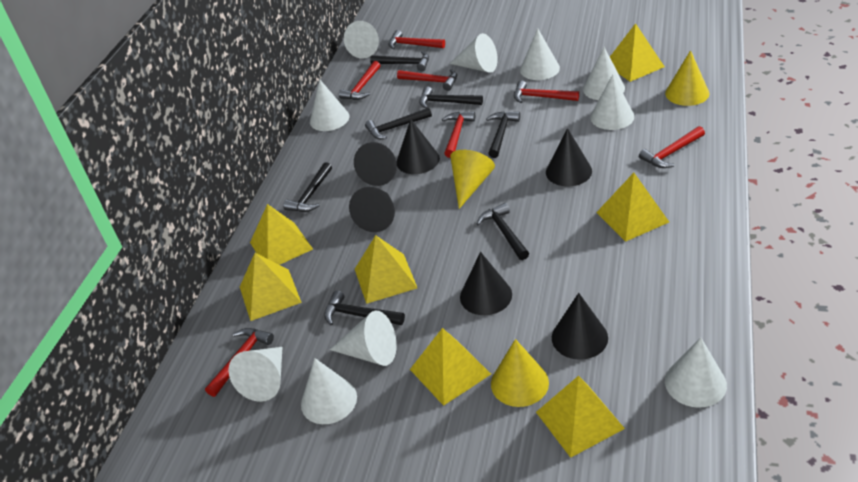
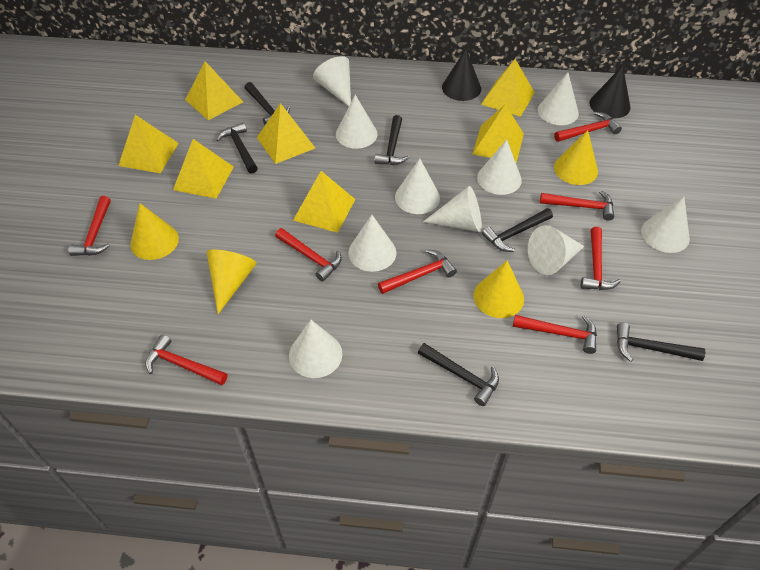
black cone: 6 -> 2
black hammer: 7 -> 6
red hammer: 7 -> 8
yellow cone: 3 -> 4

